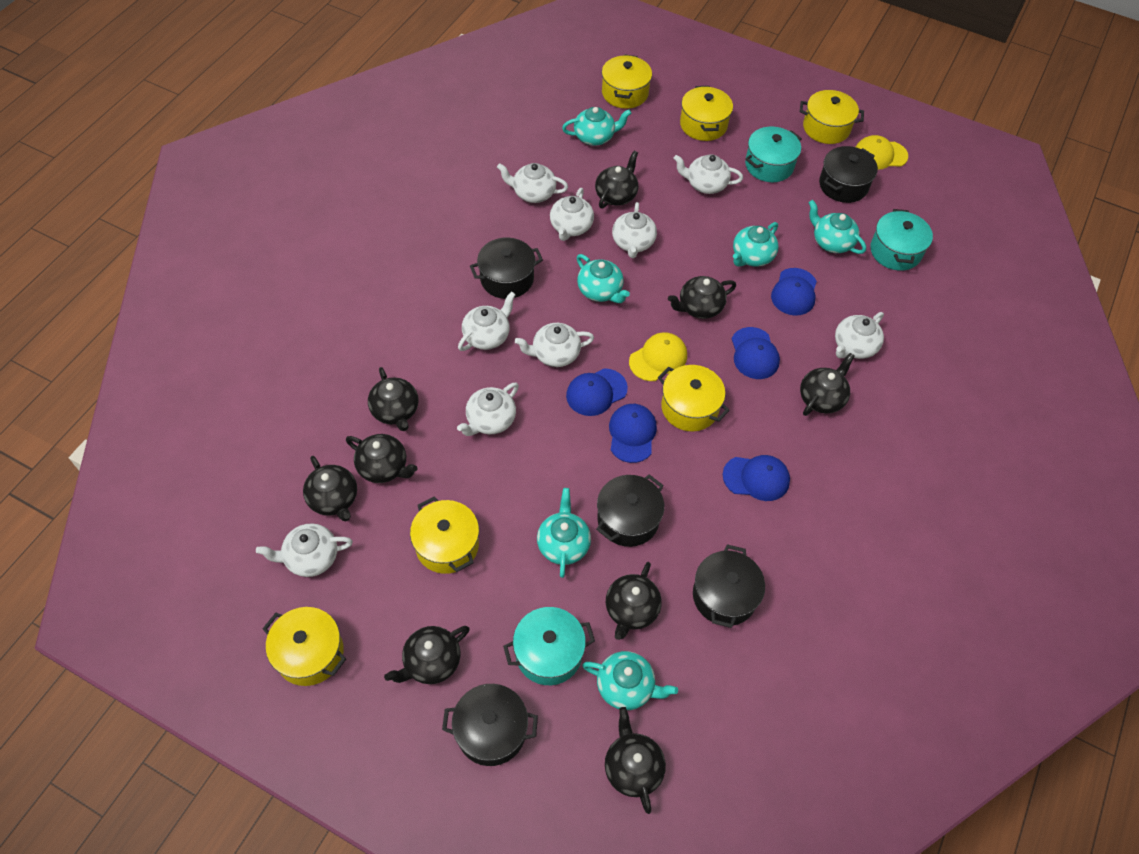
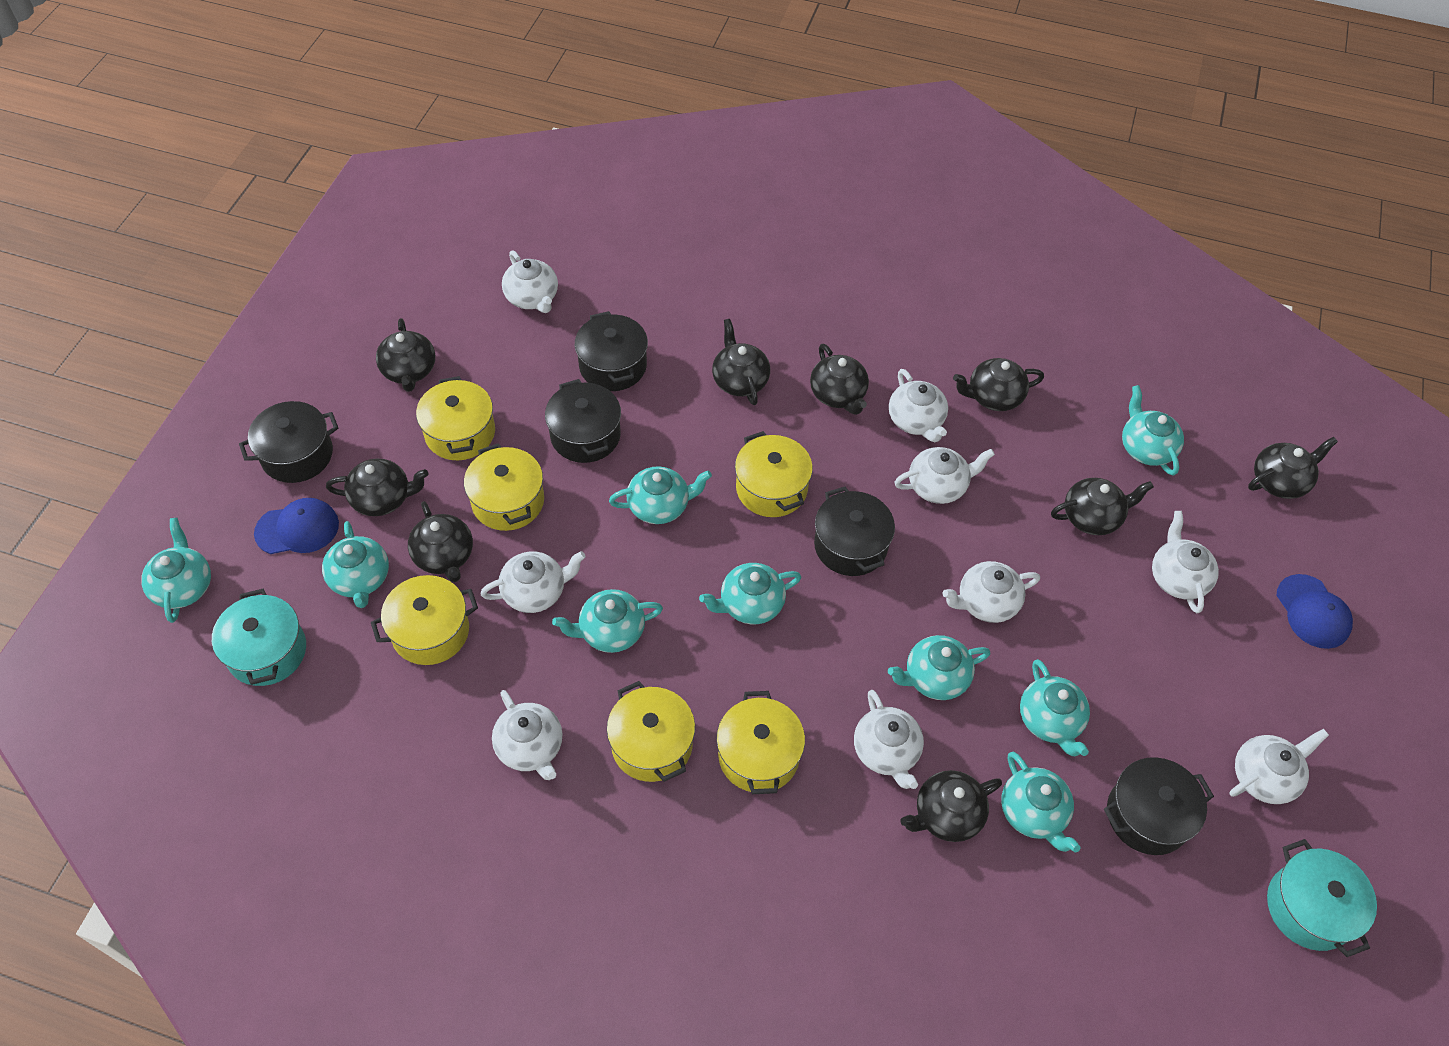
blue cap: 5 -> 2
turquoise pot: 3 -> 2
turquoise teapot: 6 -> 9
yellow cap: 2 -> 0

